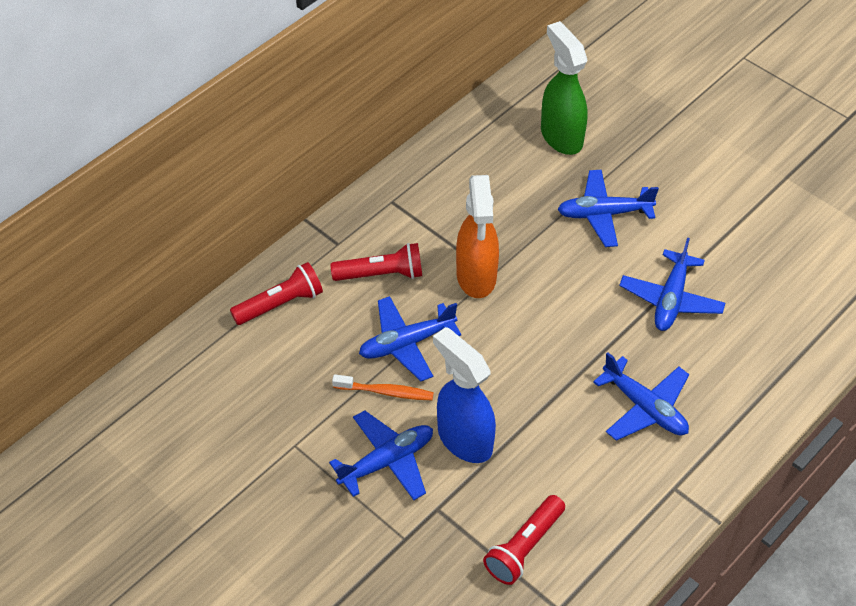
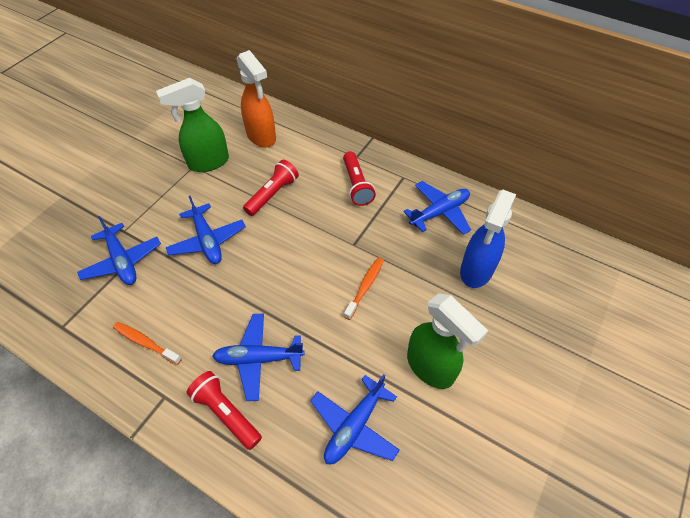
green spray bottle: 1 -> 2
orange toothbrush: 1 -> 2

